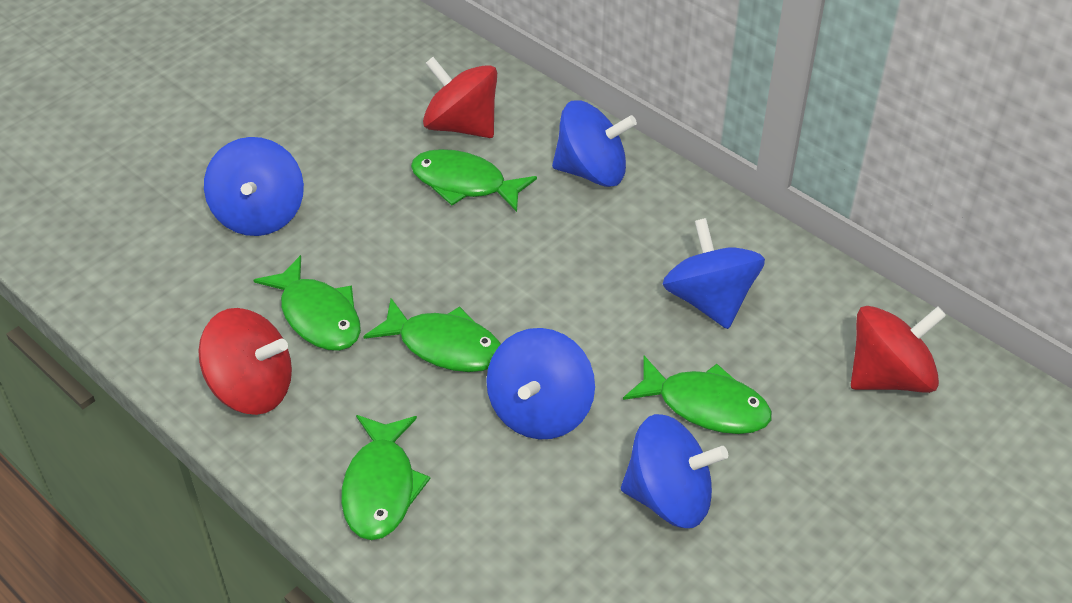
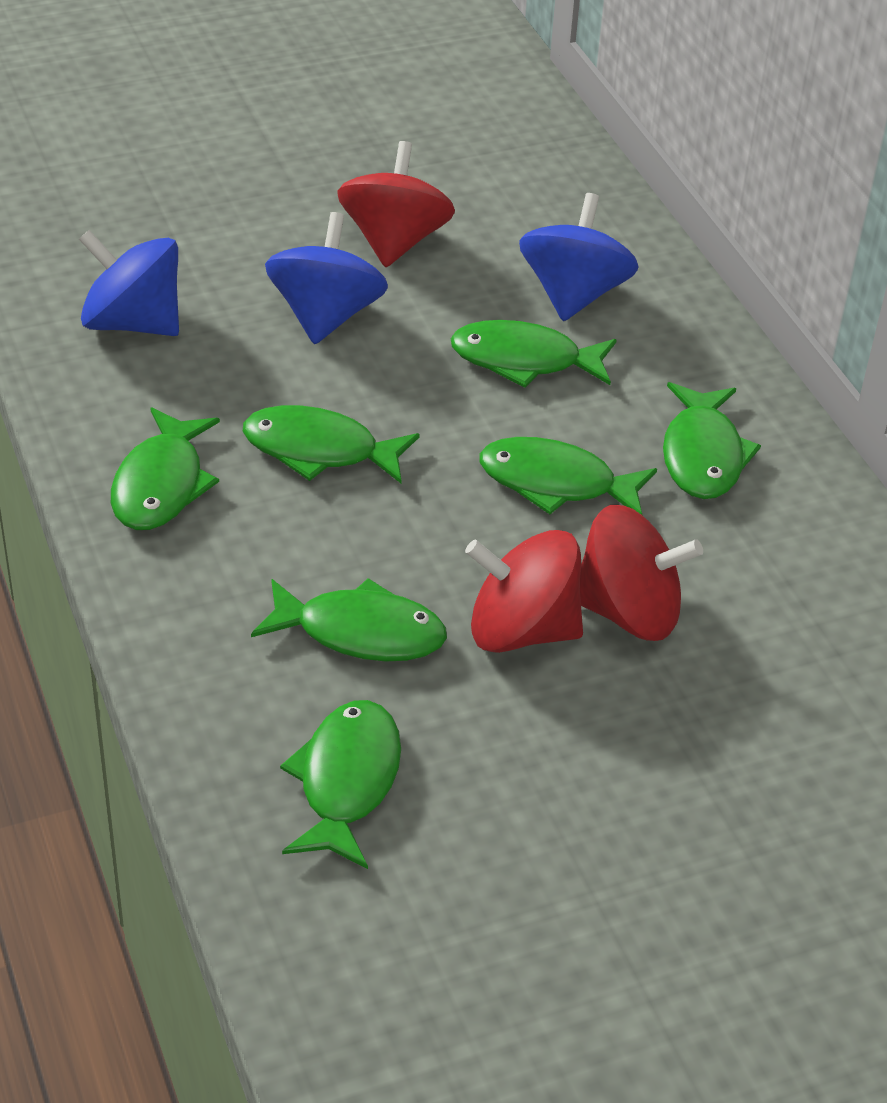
blue spinning top: 5 -> 3
green fish: 5 -> 7

